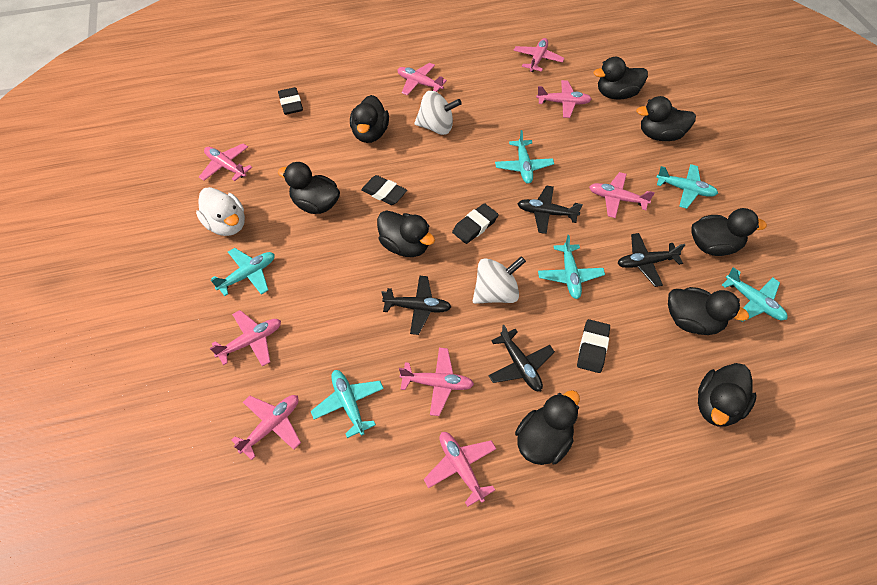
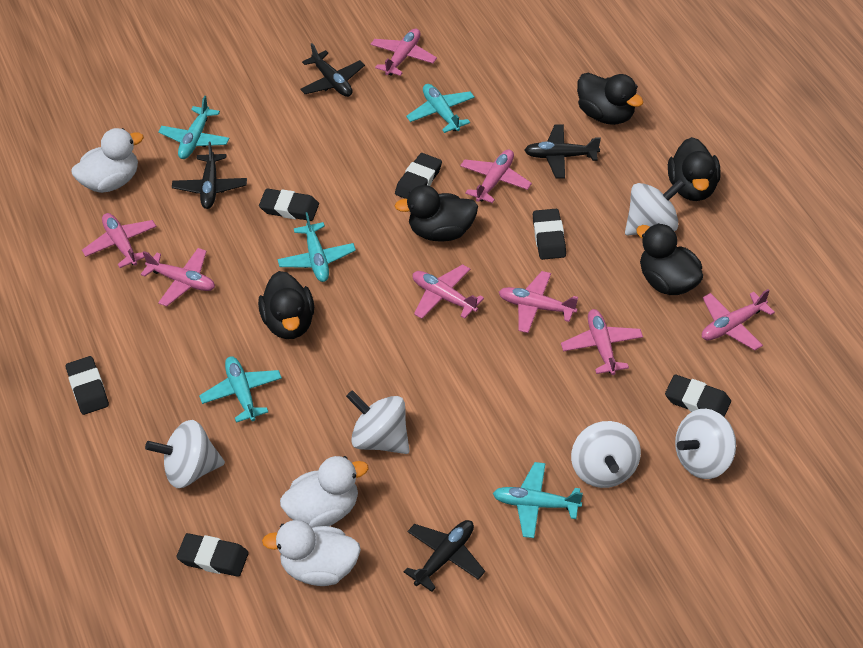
black duck: 9 -> 5
black eraser: 4 -> 6
pink plane: 9 -> 8
turquoise plane: 6 -> 5
white duck: 1 -> 3
white spinning top: 2 -> 5

